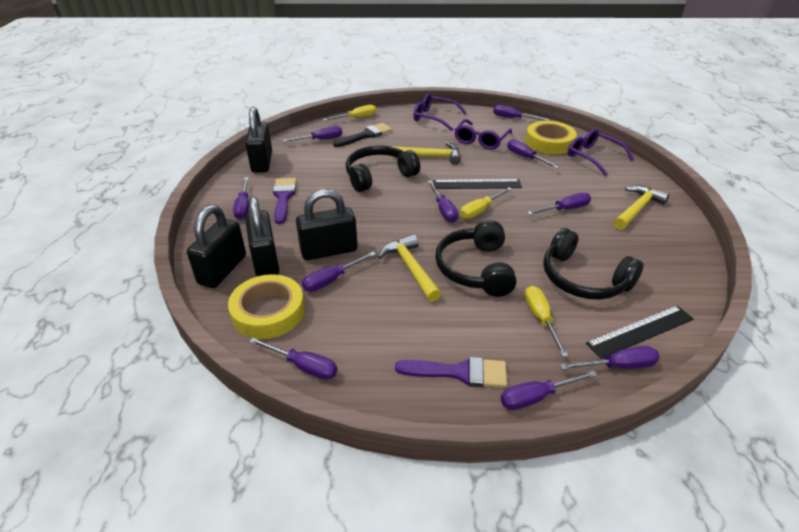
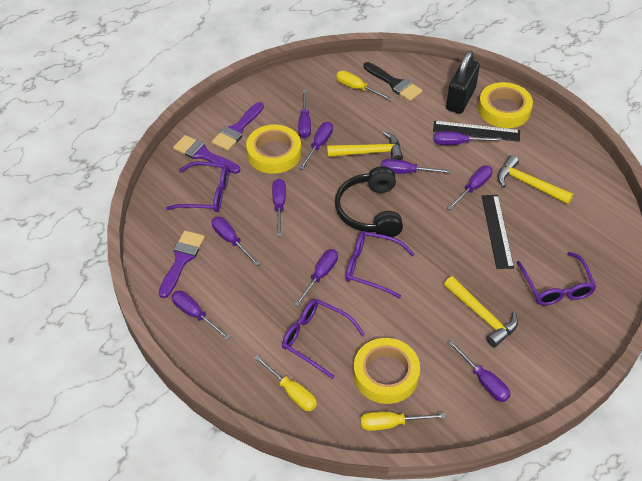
black headphones: 3 -> 1
black padlock: 4 -> 1
purple brush: 2 -> 3
purple glasses: 3 -> 4
yellow tape: 2 -> 3

